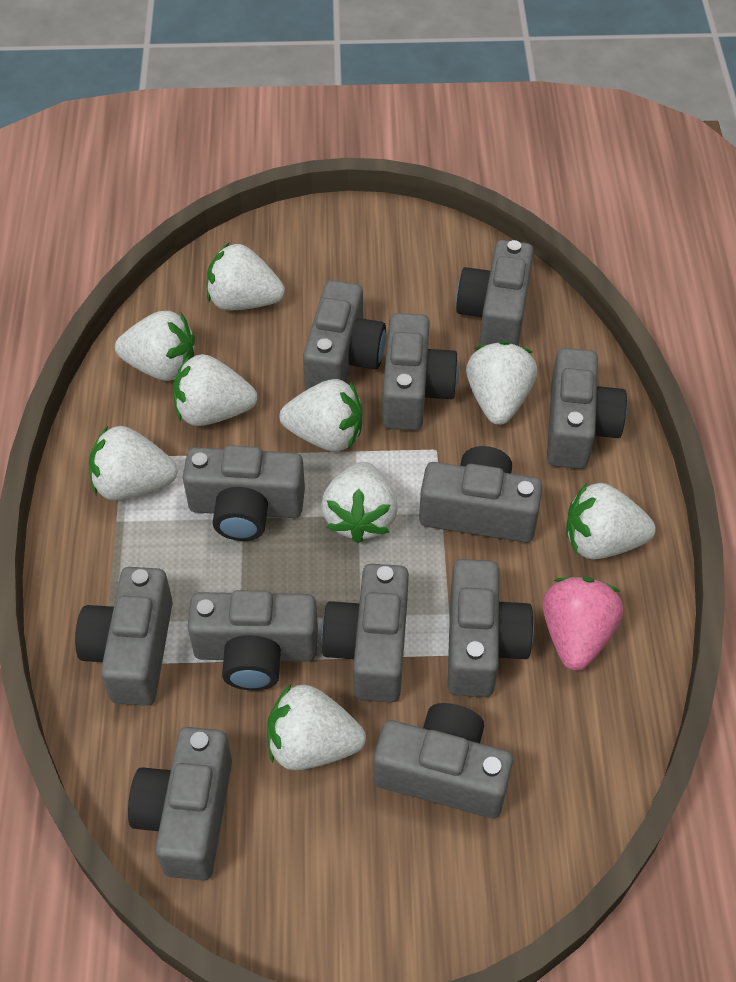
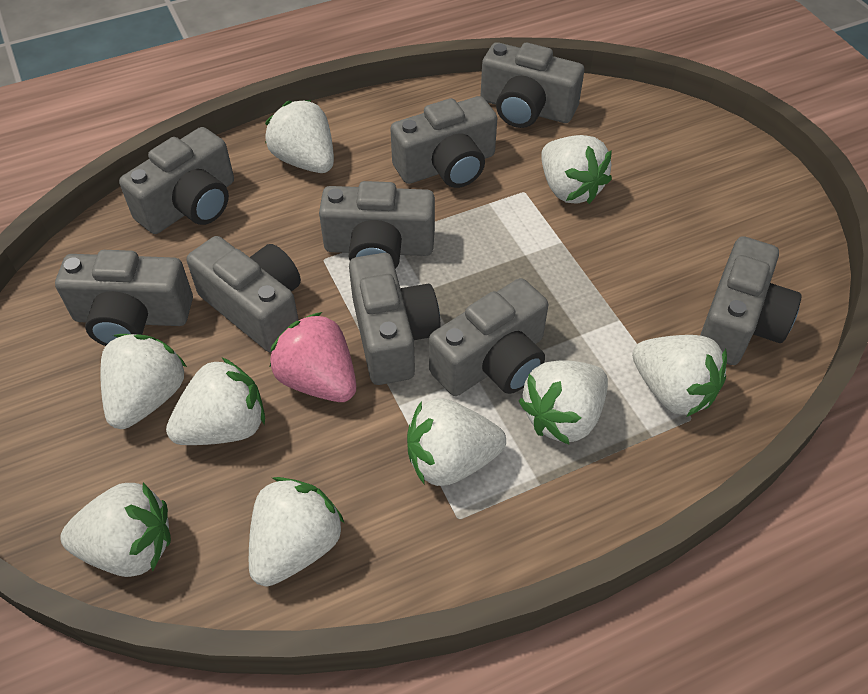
grey camera: 12 -> 9

